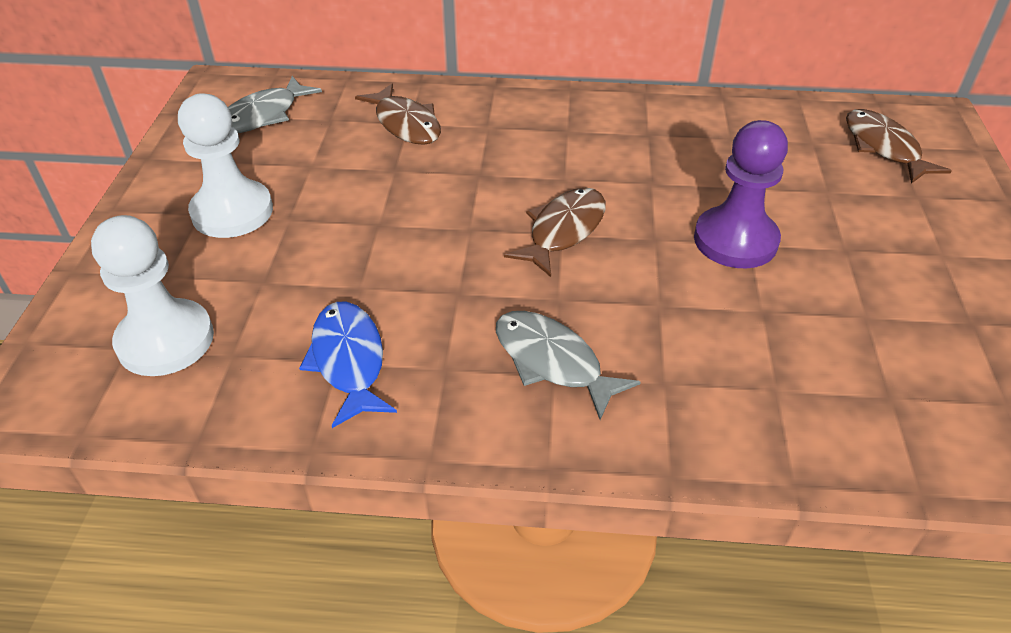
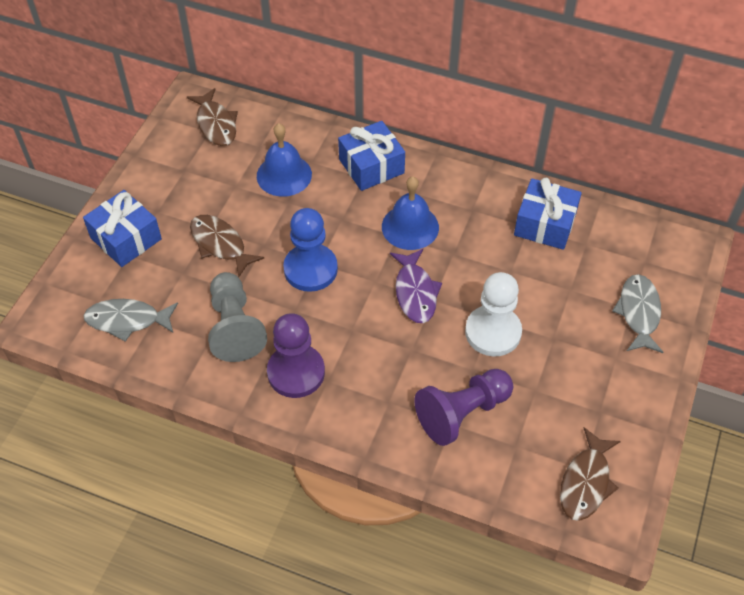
blue bell: 0 -> 2
blue fish: 1 -> 0
blue gift: 0 -> 3
blue pawn: 0 -> 1
grey pawn: 0 -> 1
purple fish: 0 -> 1
purple pawn: 1 -> 2
white pawn: 2 -> 1

